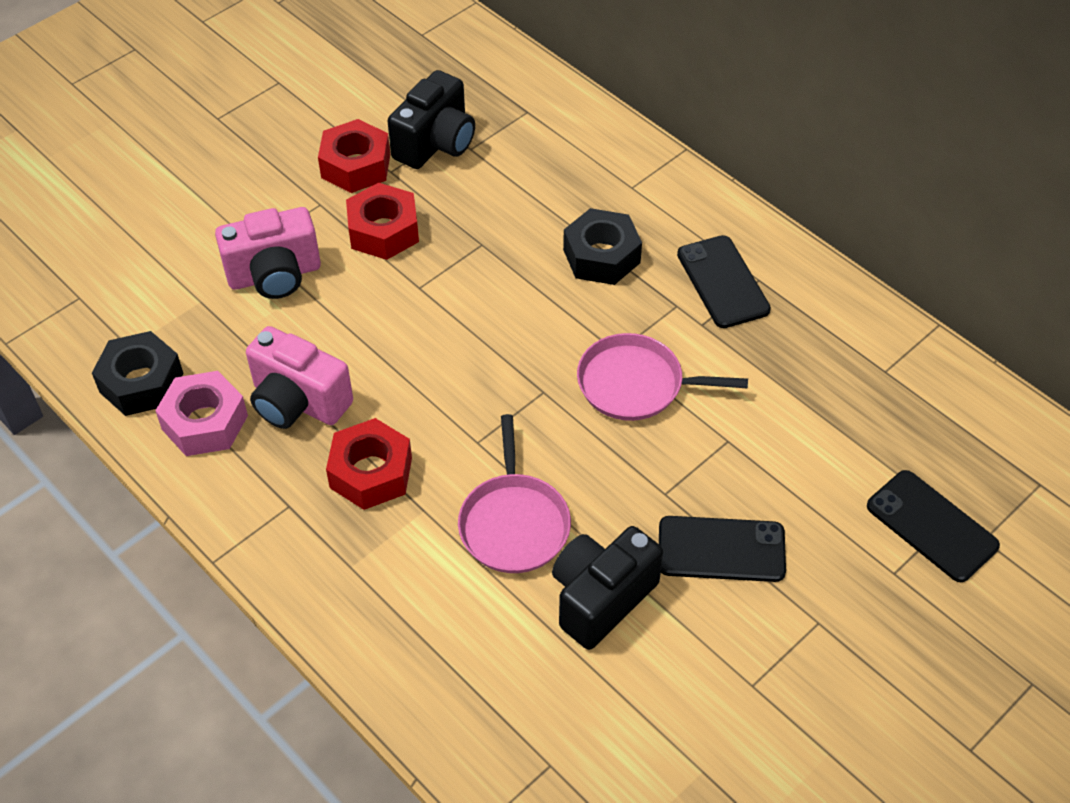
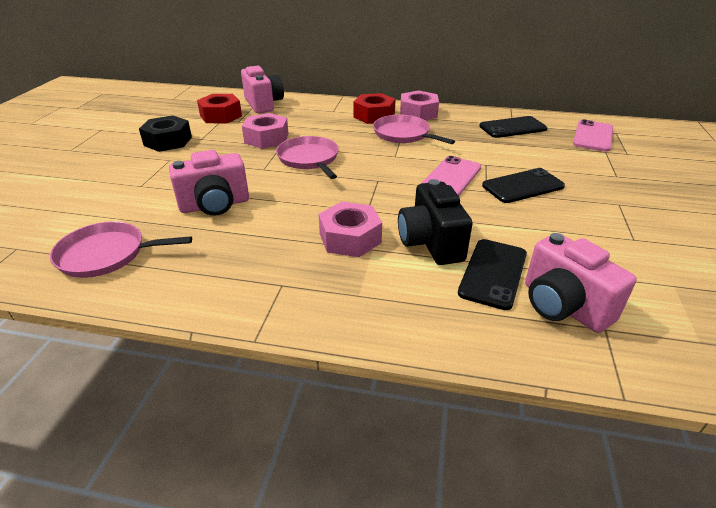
black camera: 2 -> 1
black nut: 2 -> 1
pink camera: 2 -> 3
pink nut: 1 -> 3
pink pan: 2 -> 3
pink phone: 0 -> 2
red nut: 3 -> 2

